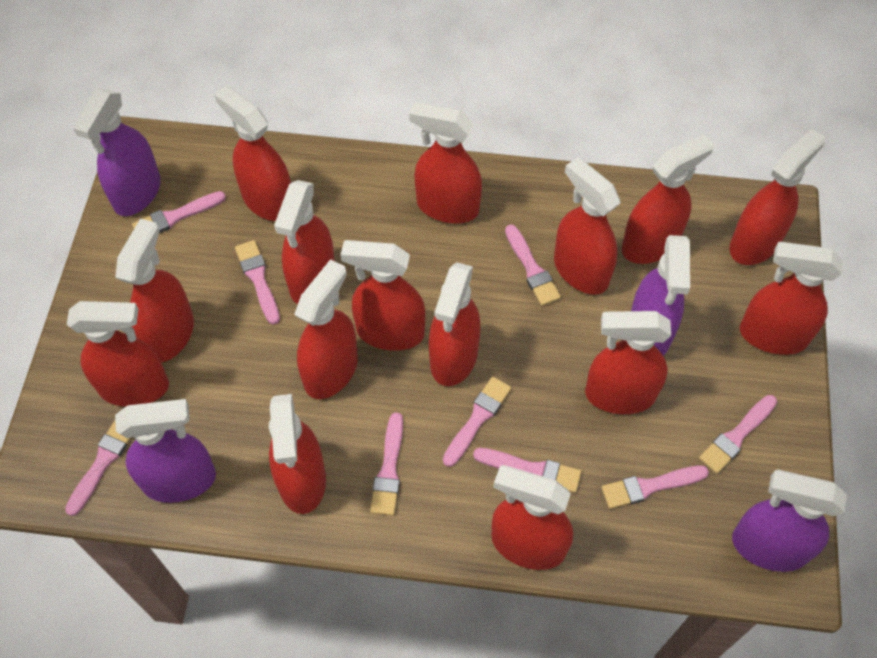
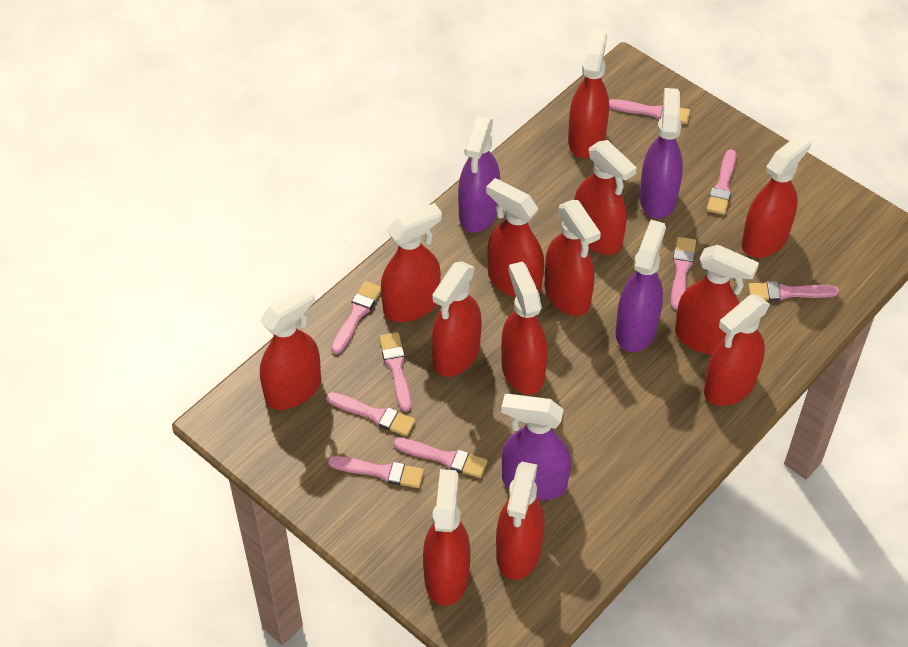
red spray bottle: 15 -> 13

